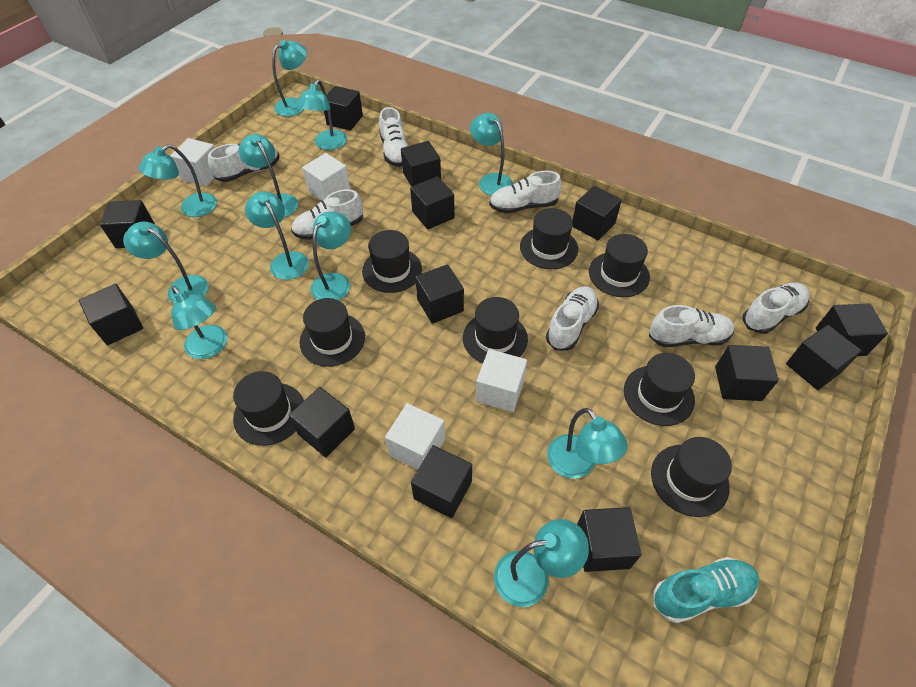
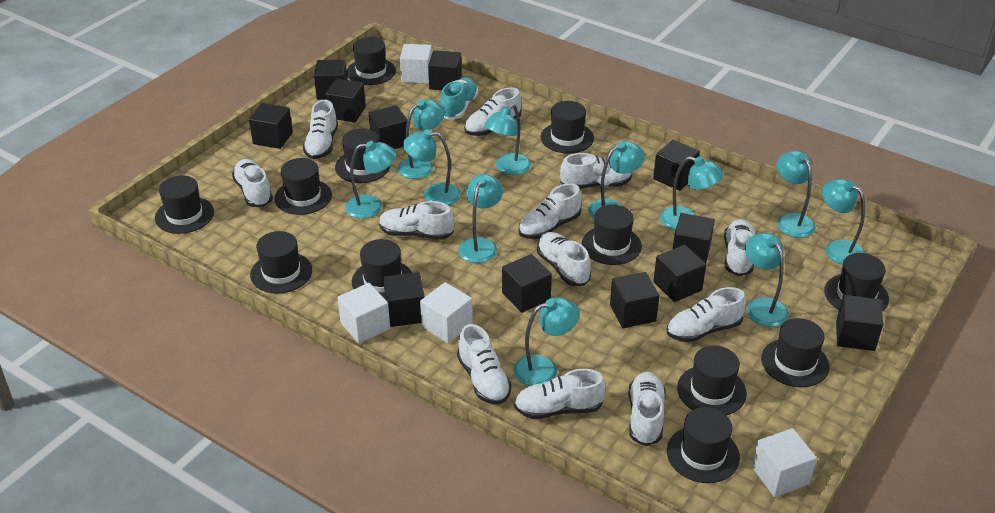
black cube: 13 -> 12
black hat: 8 -> 12
white shoe: 7 -> 12

